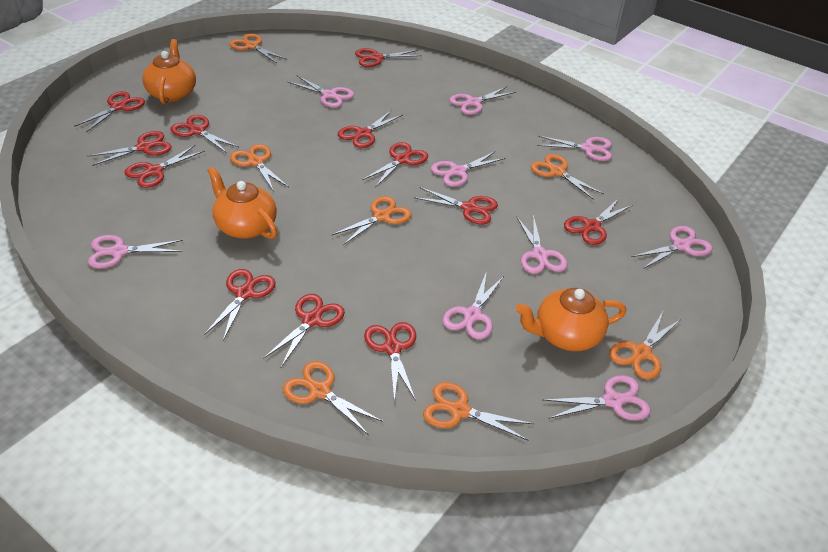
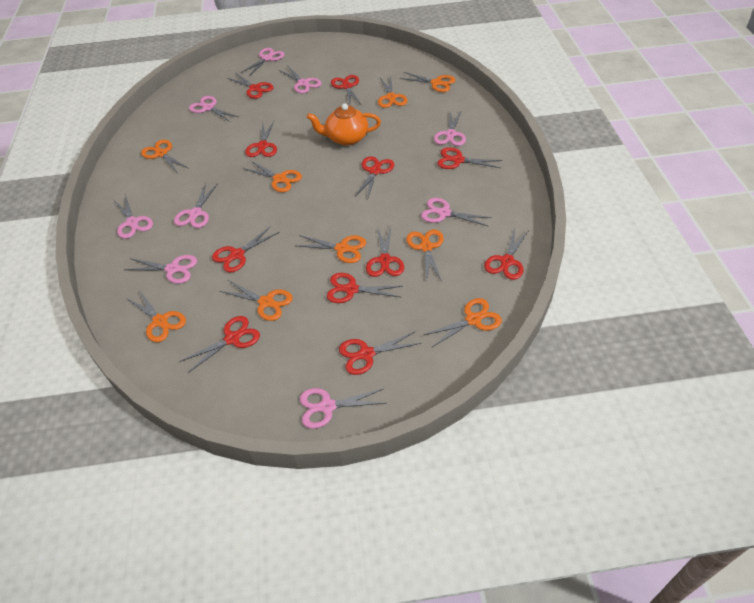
orange scissors: 7 -> 9
orange teapot: 3 -> 1
red scissors: 12 -> 11

